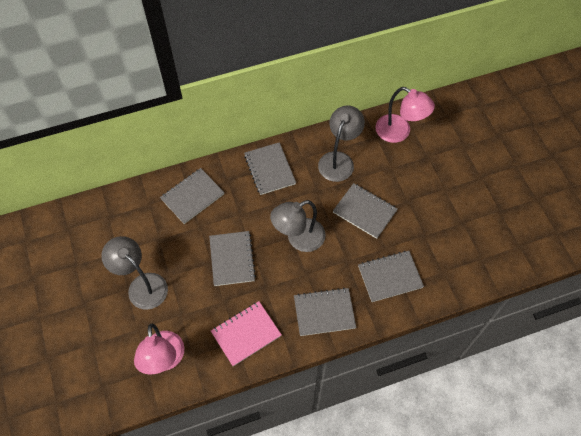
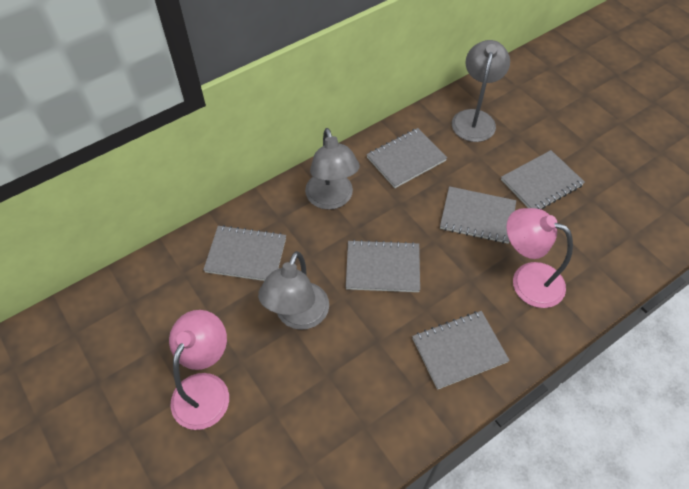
pink notebook: 1 -> 0

